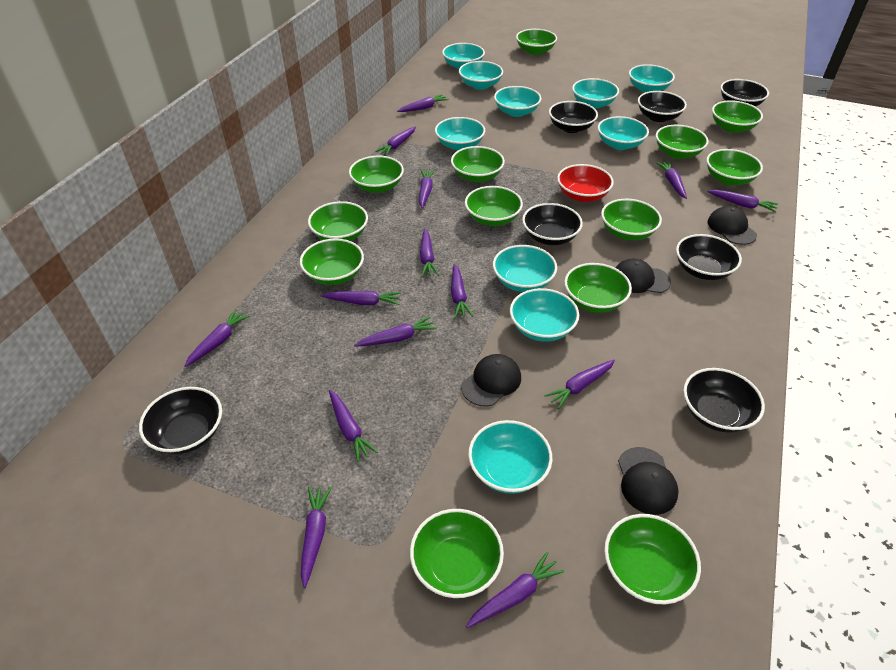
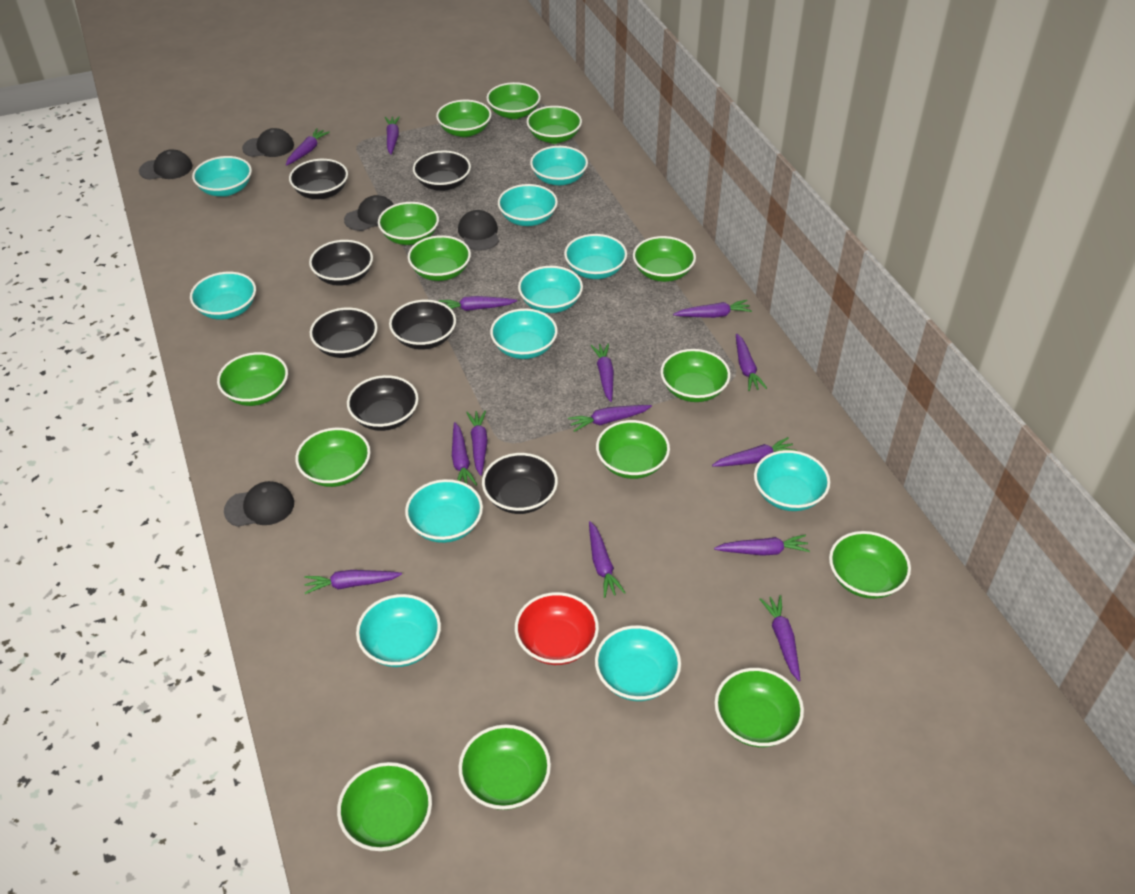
black cap: 4 -> 5
green bowl: 13 -> 14
turquoise bowl: 10 -> 11

